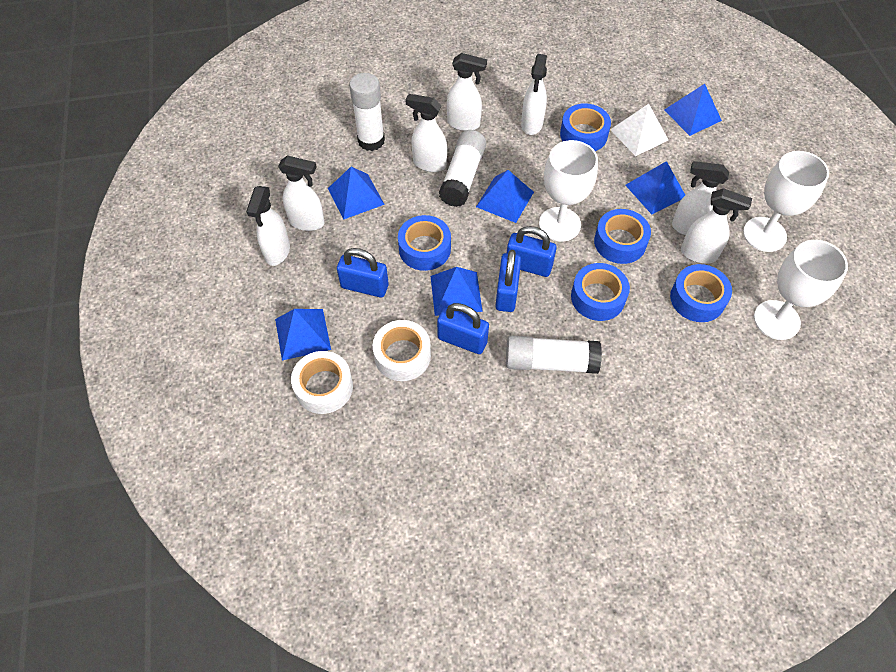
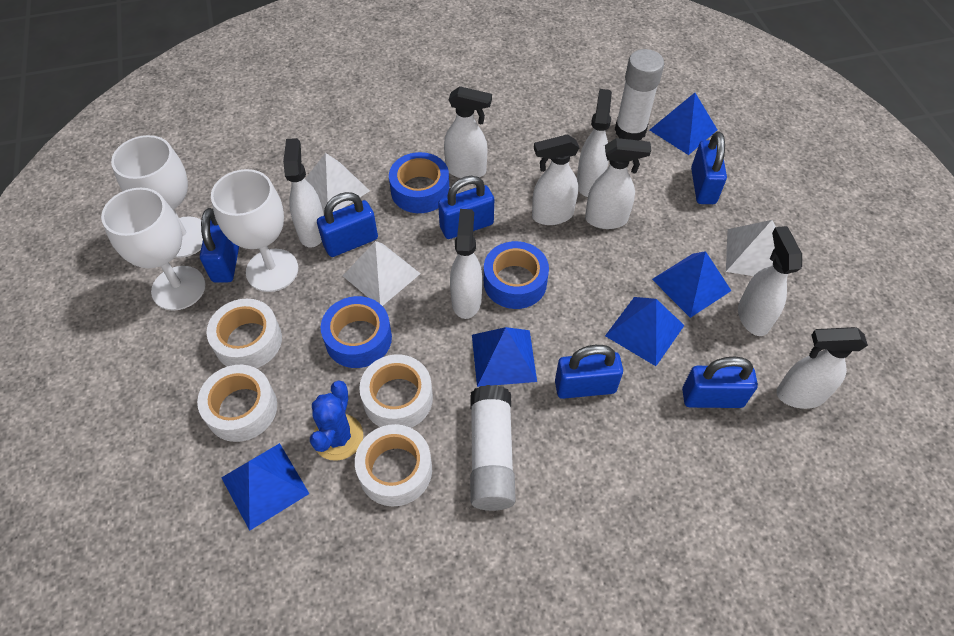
blue cactus: 0 -> 1
blue padlock: 4 -> 6
blue pyramid: 6 -> 5
blue tape: 5 -> 3
white glue stick: 3 -> 2
white pyramid: 1 -> 3
white spray bottle: 7 -> 8
white tape: 2 -> 4

